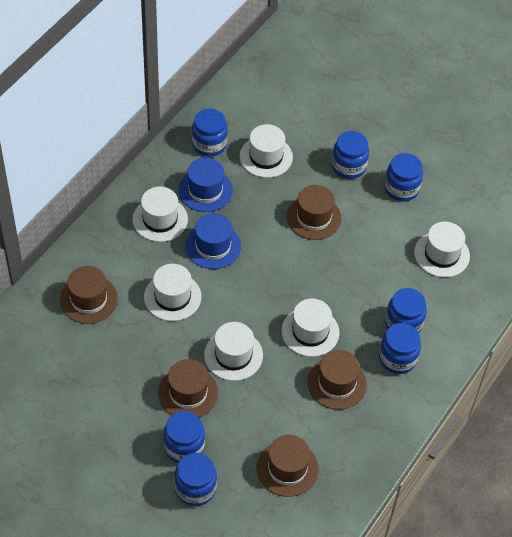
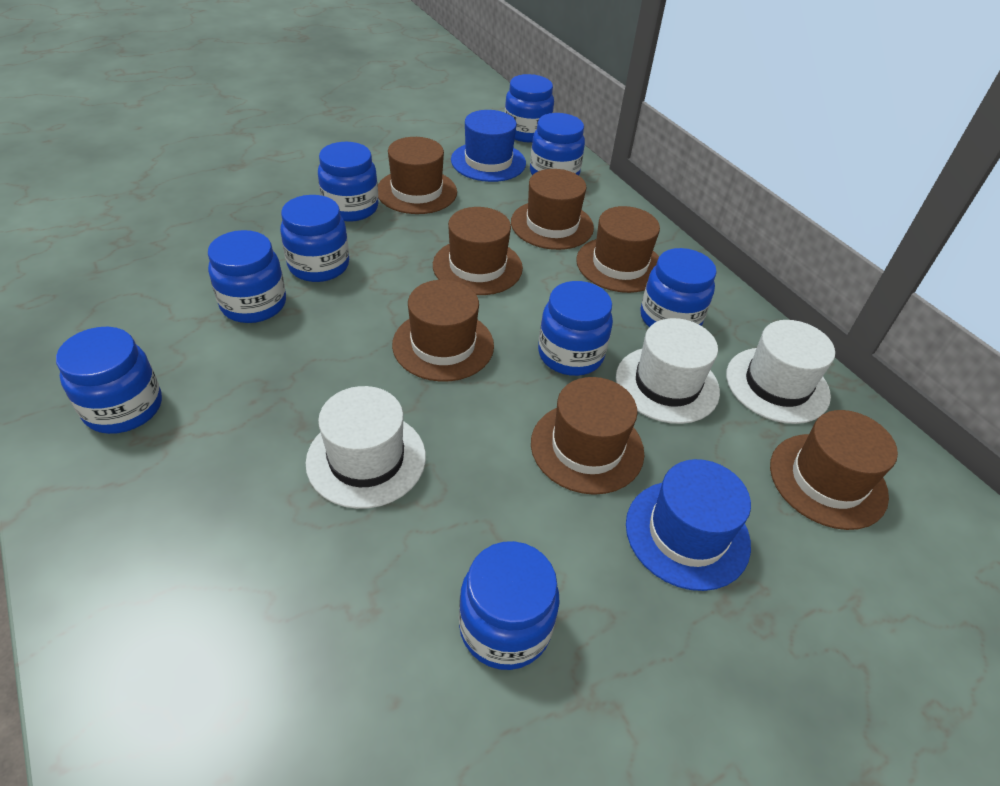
blue jar: 7 -> 9
brown hat: 5 -> 7
white hat: 6 -> 3

